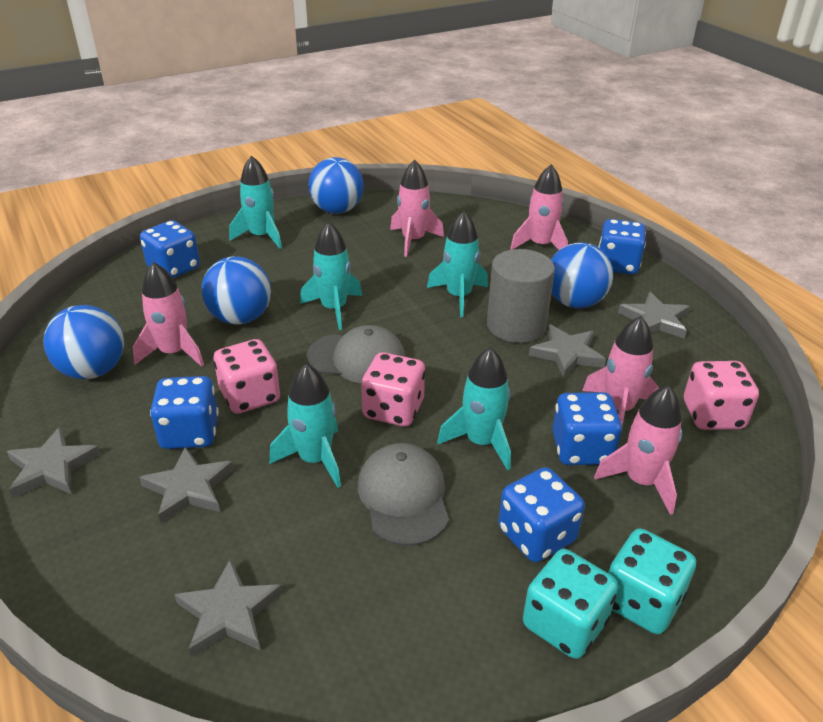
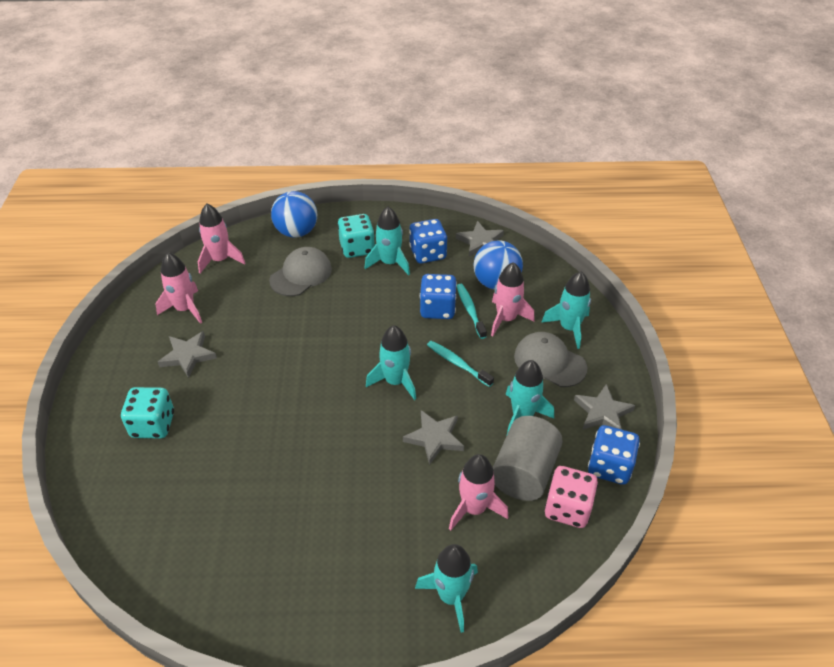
blue ball: 4 -> 2
blue dice: 5 -> 3
grey star: 5 -> 4
pink dice: 3 -> 1
pink rocket: 5 -> 4
turquoise toothbrush: 0 -> 2

